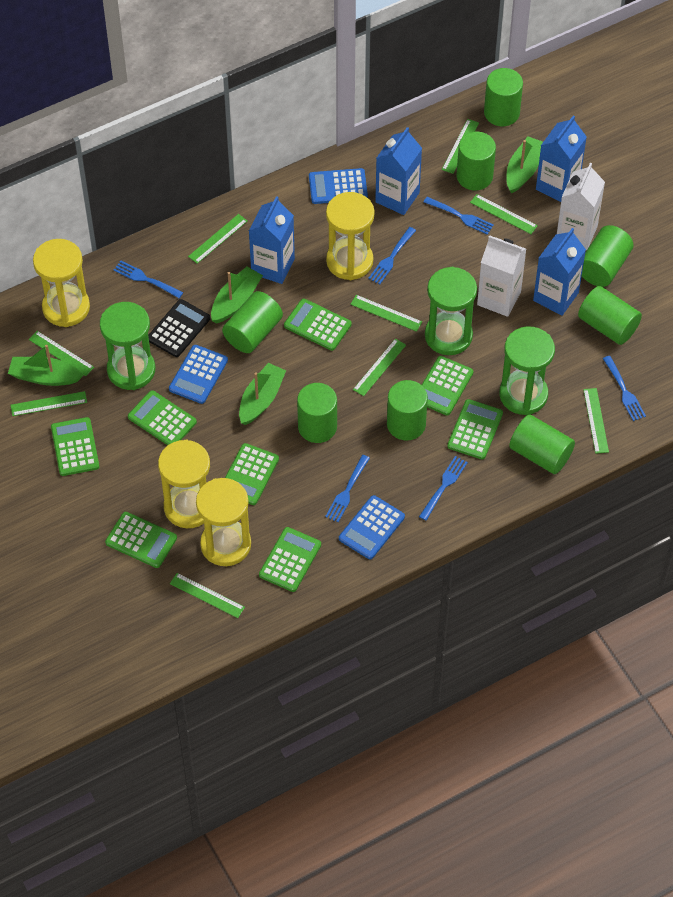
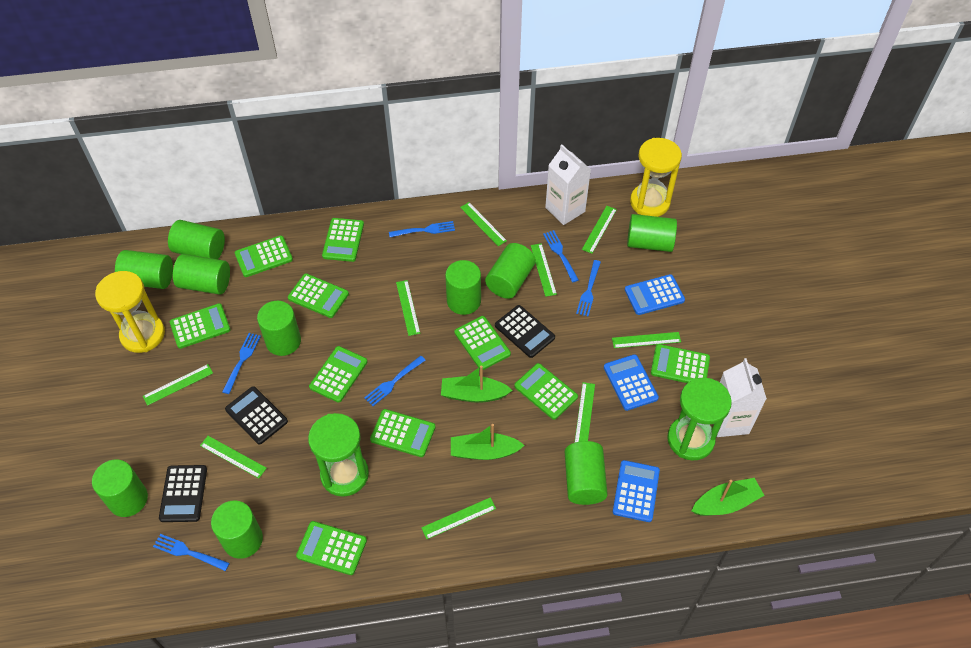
black calculator: 1 -> 3
blue carton: 4 -> 0
green boat: 4 -> 3
green calculator: 8 -> 10
green cylinder: 8 -> 10
green hourglass: 3 -> 2
yellow hourglass: 4 -> 2

